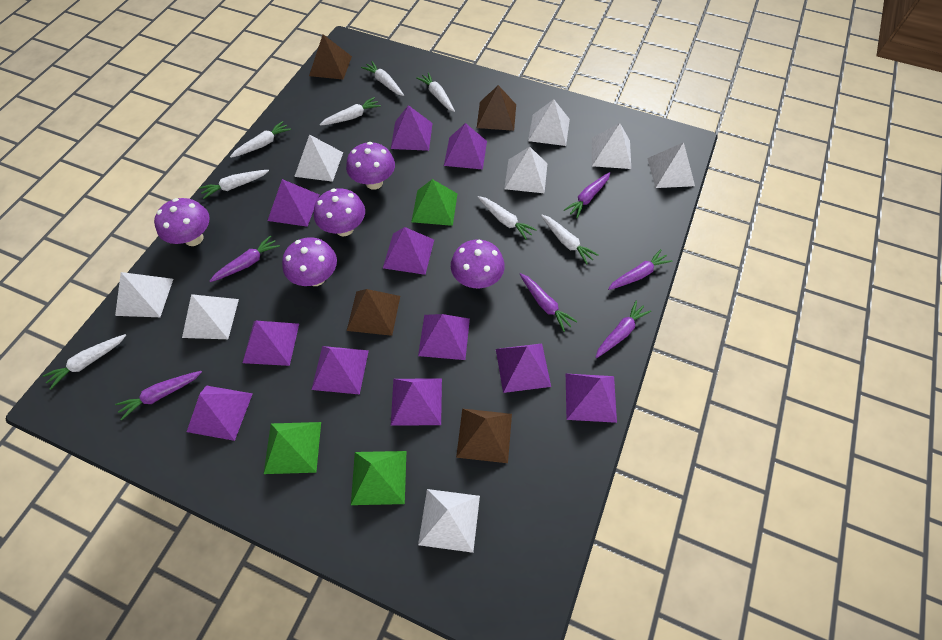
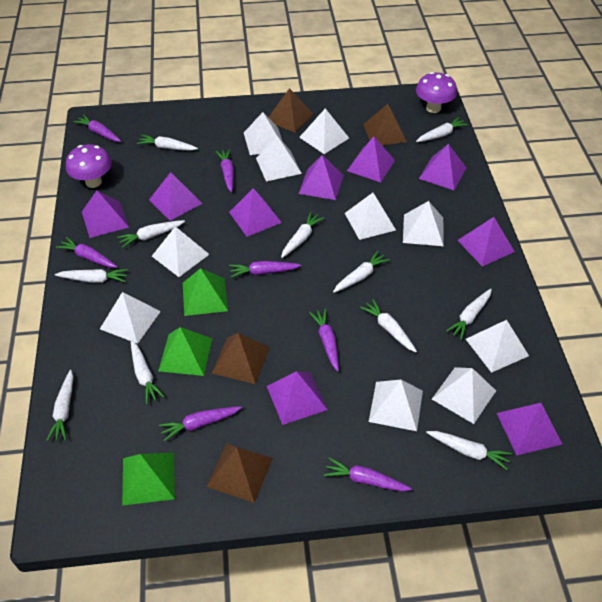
purple carrot: 6 -> 7
purple mushroom: 5 -> 2
purple pyramid: 11 -> 9
white carrot: 8 -> 11
white pyramid: 8 -> 10

